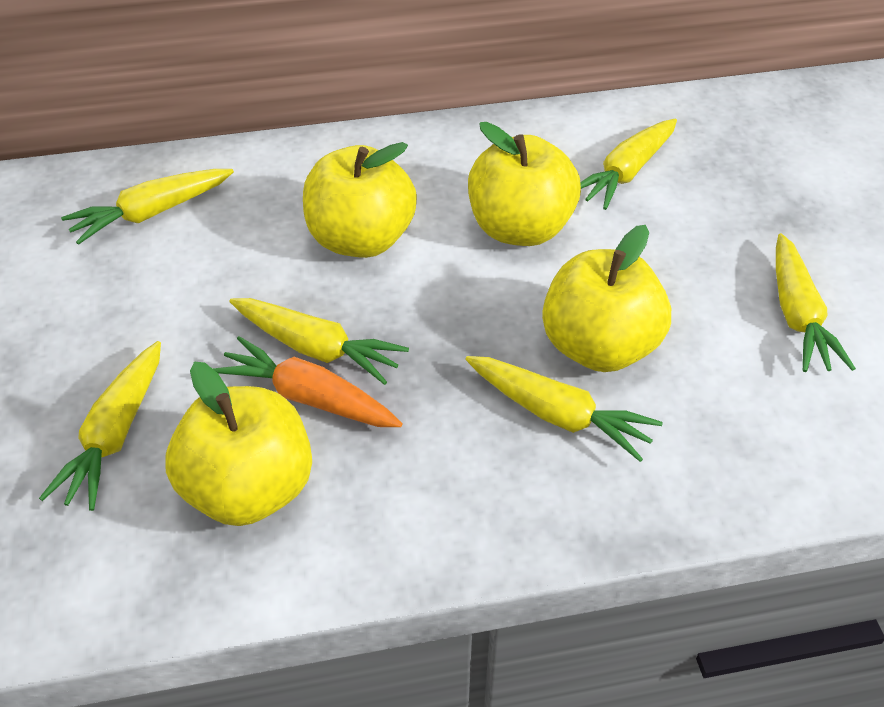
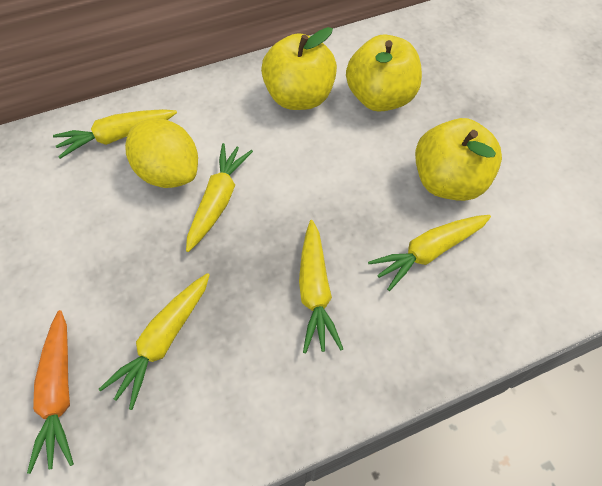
yellow apple: 4 -> 3
yellow carrot: 6 -> 5
yellow lemon: 0 -> 1

